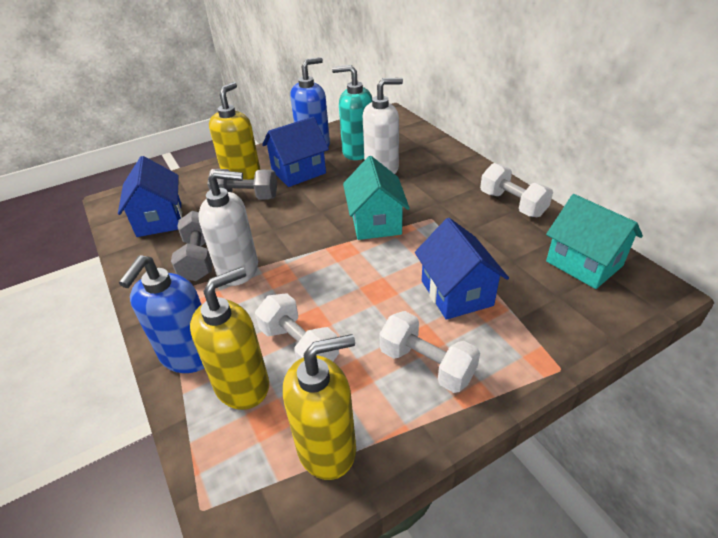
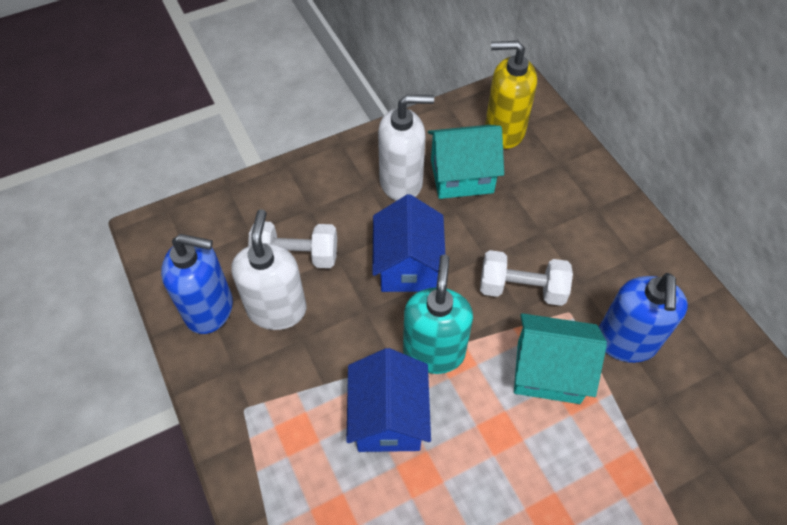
blue house: 3 -> 2
grey dumbbell: 2 -> 0
white dumbbell: 3 -> 2
yellow soap dispenser: 3 -> 1

